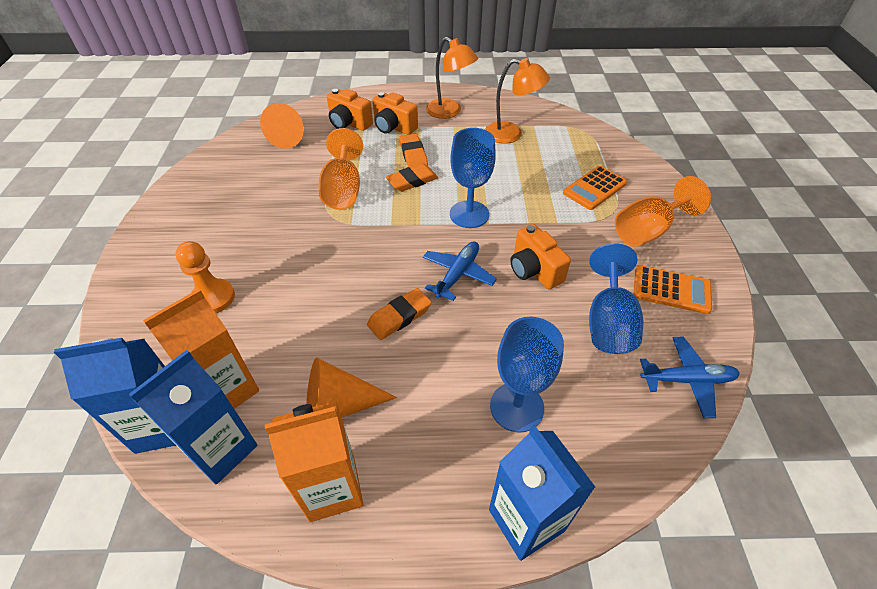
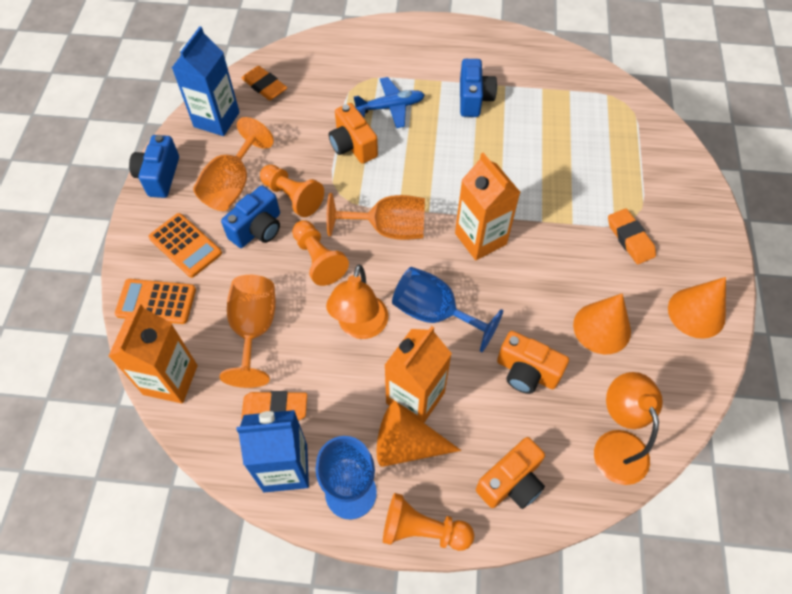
blue camera: 0 -> 3
blue carton: 3 -> 2
blue goblet: 3 -> 2
blue plane: 2 -> 1
orange carton: 2 -> 3
orange cone: 2 -> 3
orange goblet: 2 -> 3
orange pawn: 1 -> 3

